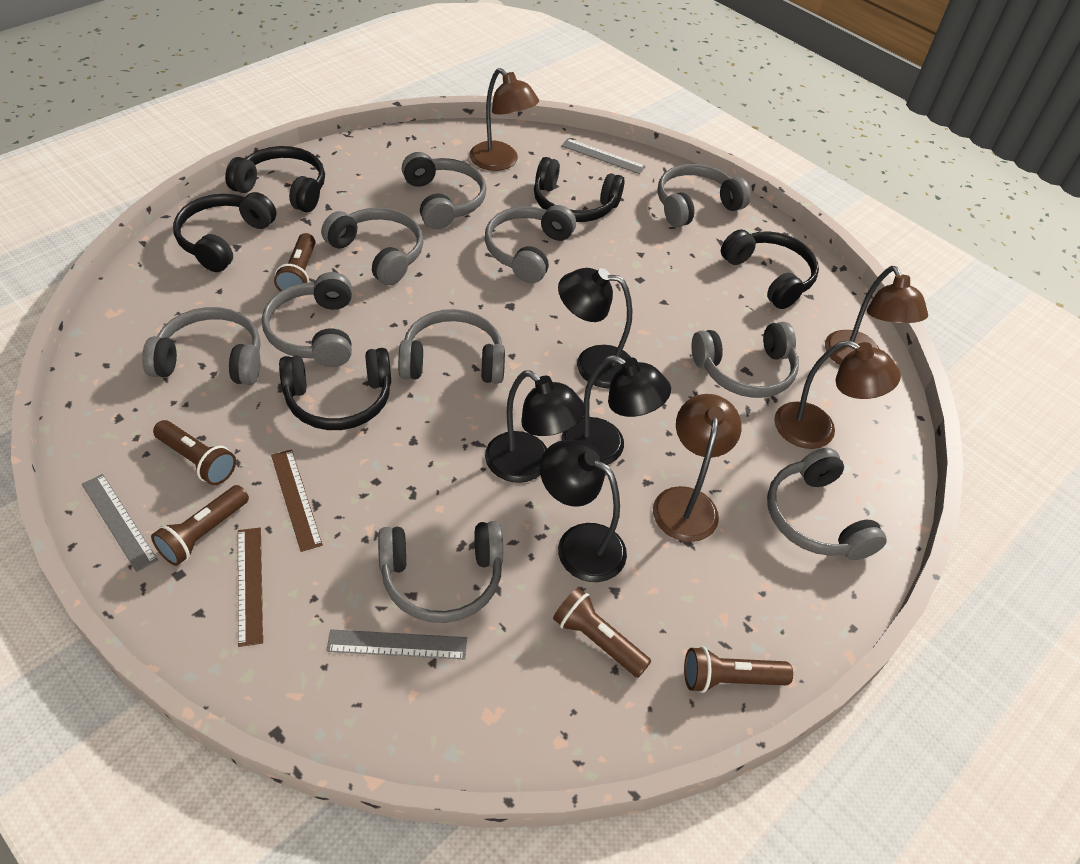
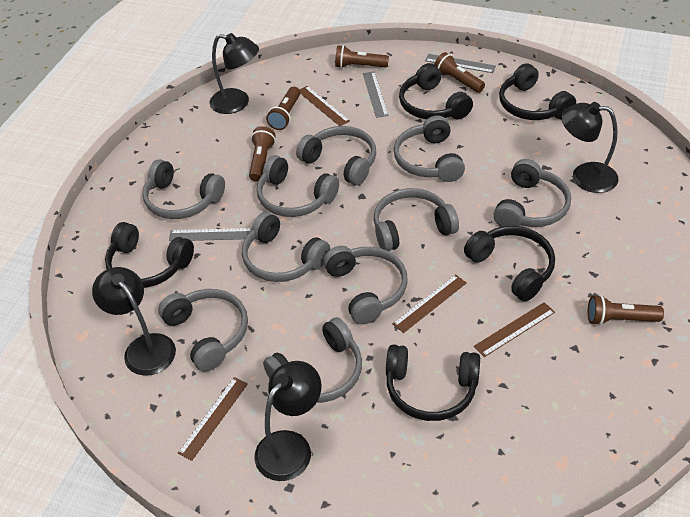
brown lamp: 4 -> 0
brown ruler: 2 -> 4

